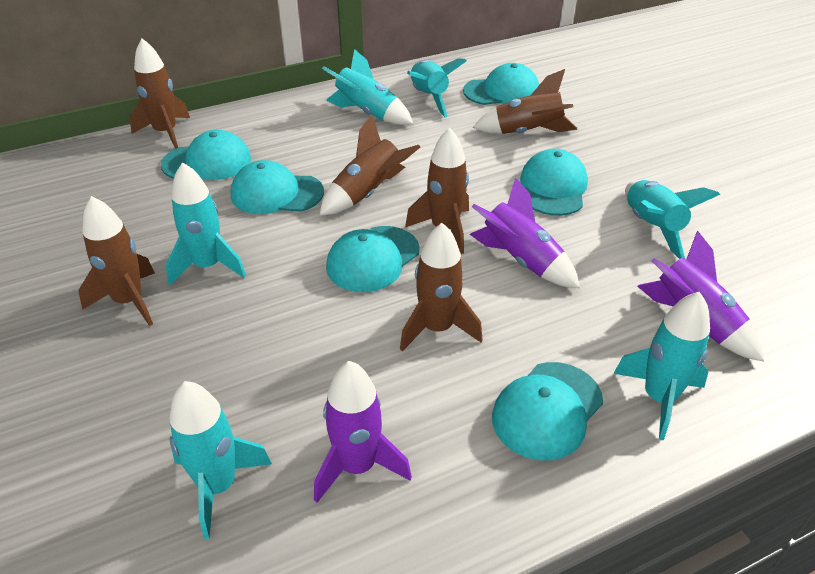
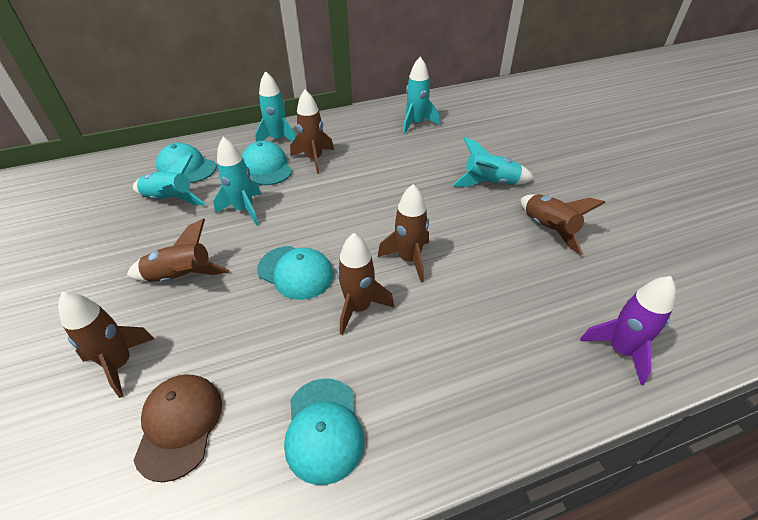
brown cap: 0 -> 1
purple rocket: 3 -> 1
turquoise cap: 6 -> 4
turquoise rocket: 6 -> 5

